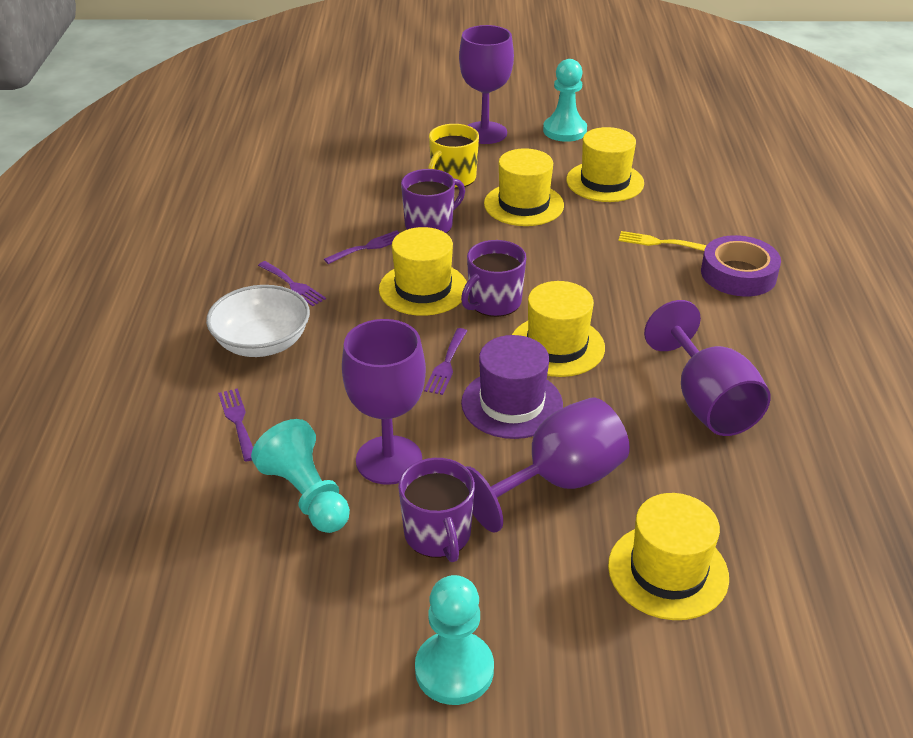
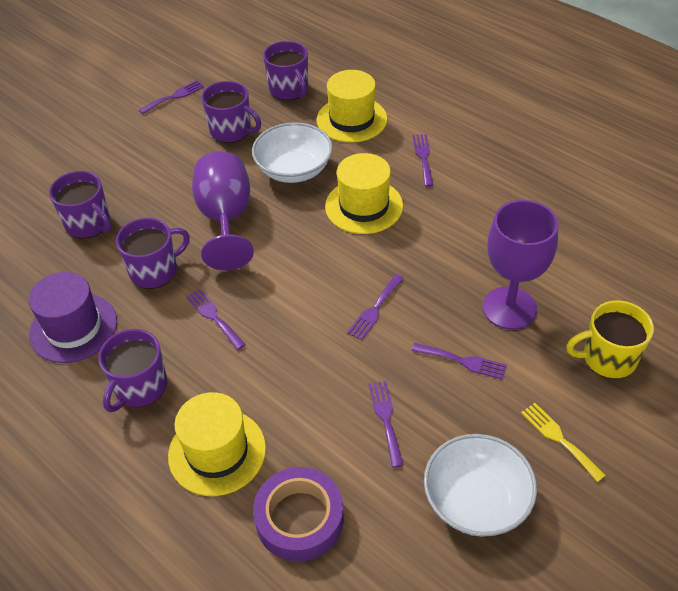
purple fork: 4 -> 6
purple goblet: 4 -> 2
purple mug: 3 -> 5
turquoise pawn: 3 -> 0
white bowl: 1 -> 2
yellow hat: 5 -> 3

